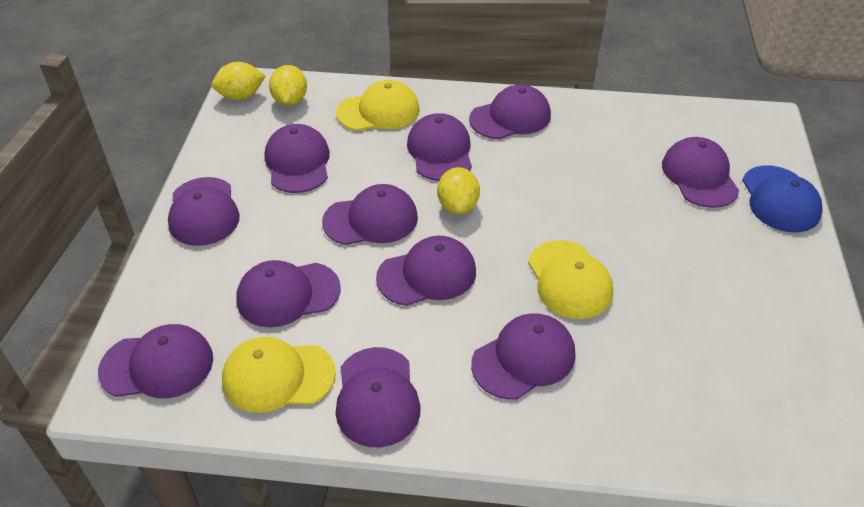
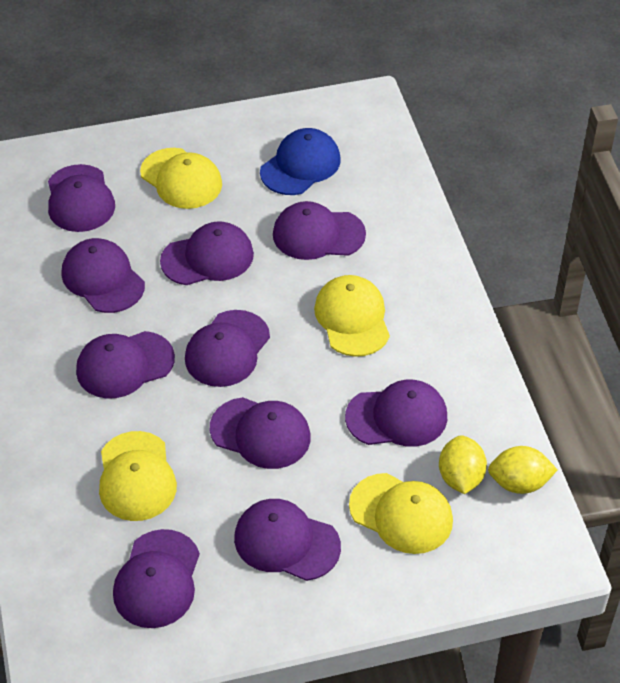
purple cap: 11 -> 10
yellow cap: 3 -> 4
yellow lemon: 3 -> 2

